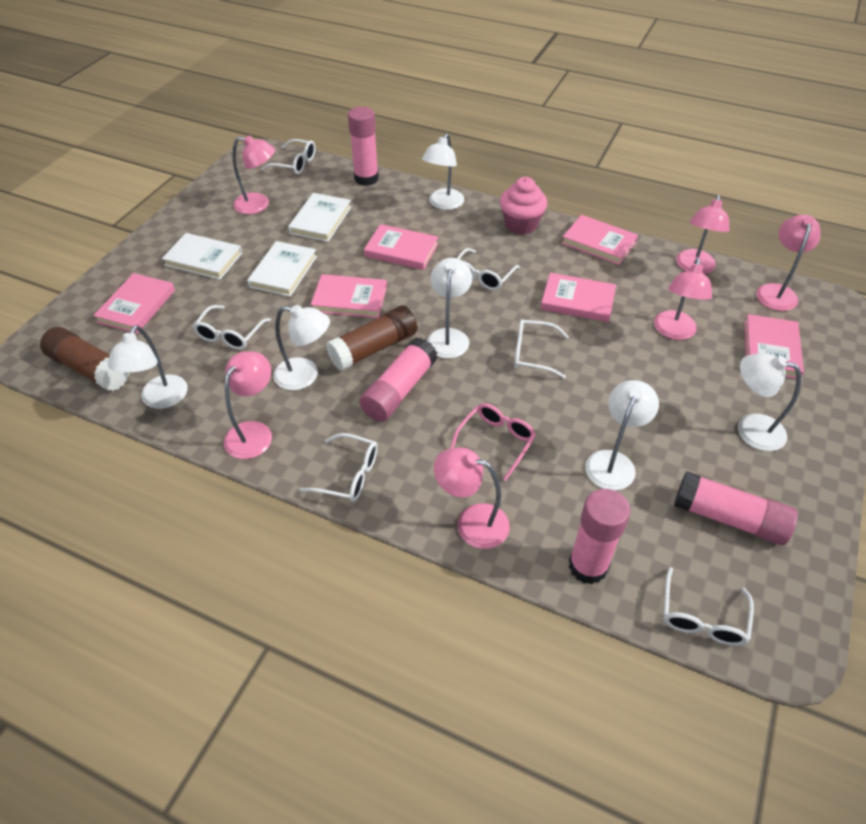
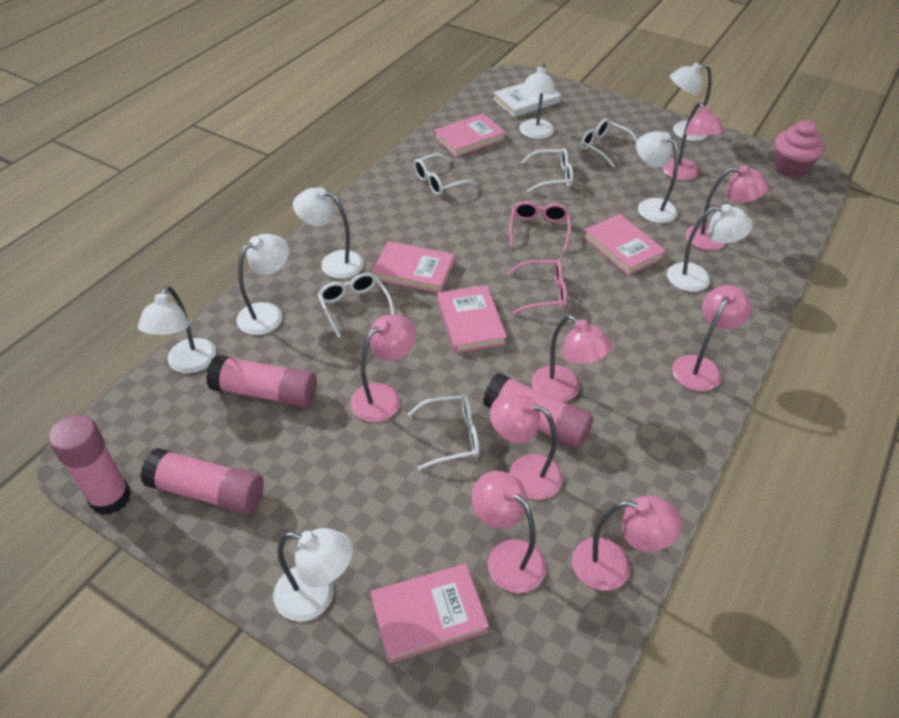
brown glue stick: 2 -> 0
pink book: 6 -> 5
pink glasses: 1 -> 2
pink lamp: 6 -> 8
white book: 3 -> 1
white glasses: 6 -> 5
white lamp: 6 -> 8

